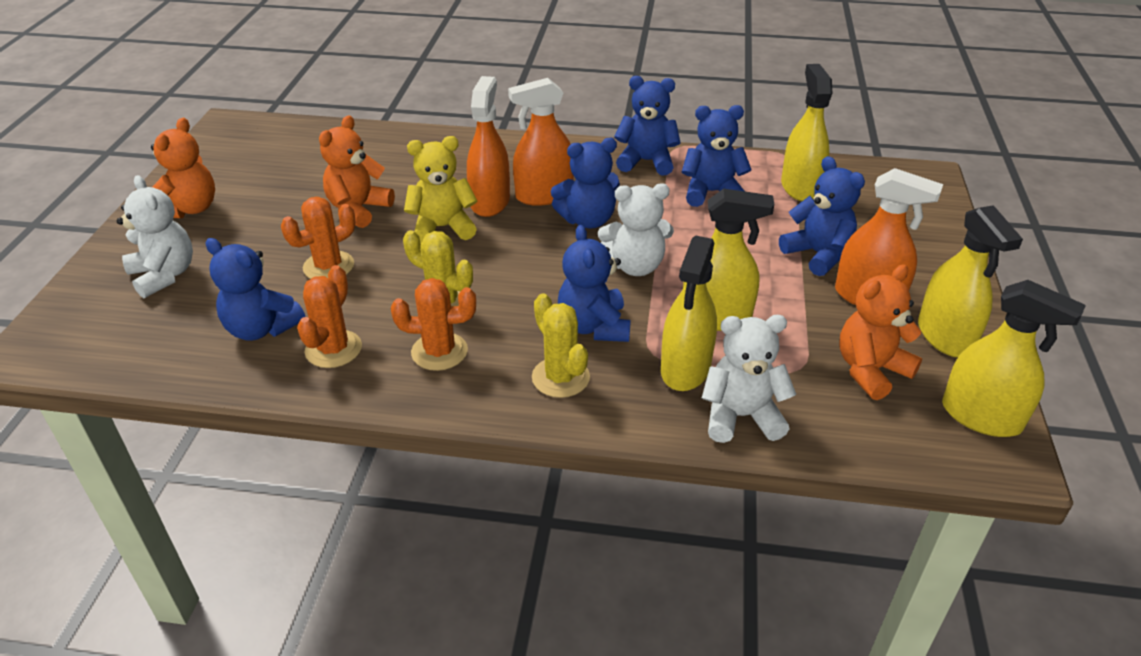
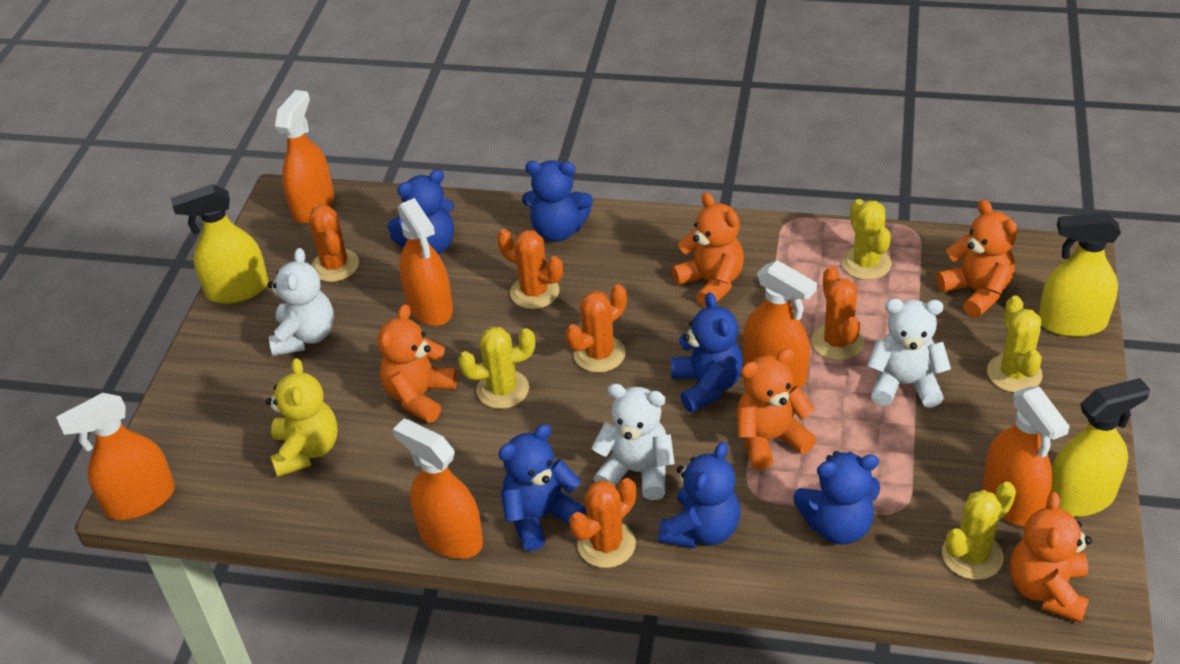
orange cactus: 3 -> 5
orange spray bottle: 3 -> 6
orange teddy bear: 3 -> 5
yellow cactus: 2 -> 4
yellow spray bottle: 5 -> 3

